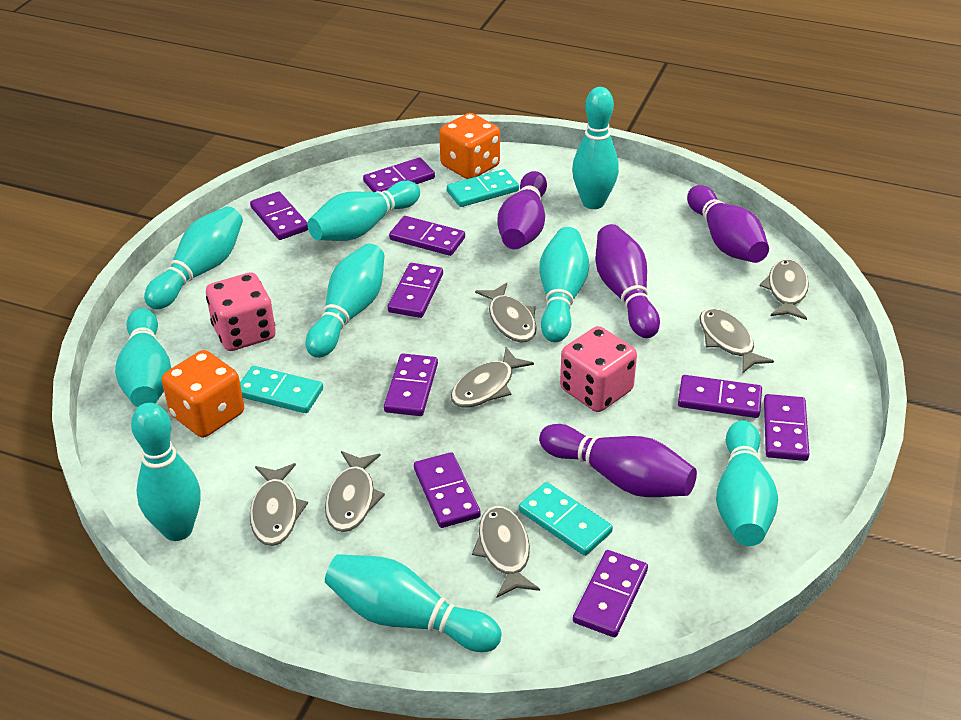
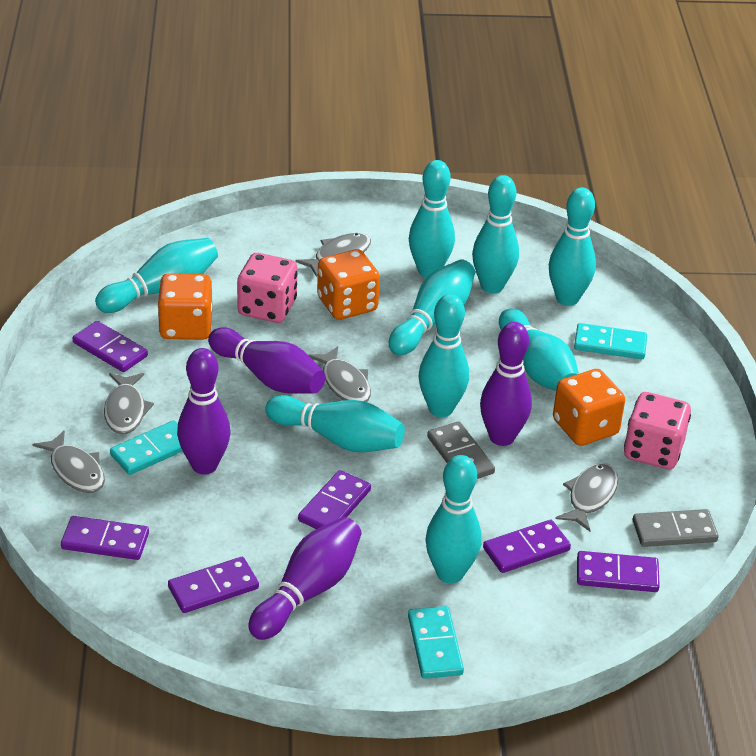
grey domino: 0 -> 2
grey fish: 7 -> 5
orange dice: 2 -> 3
purple domino: 9 -> 6

